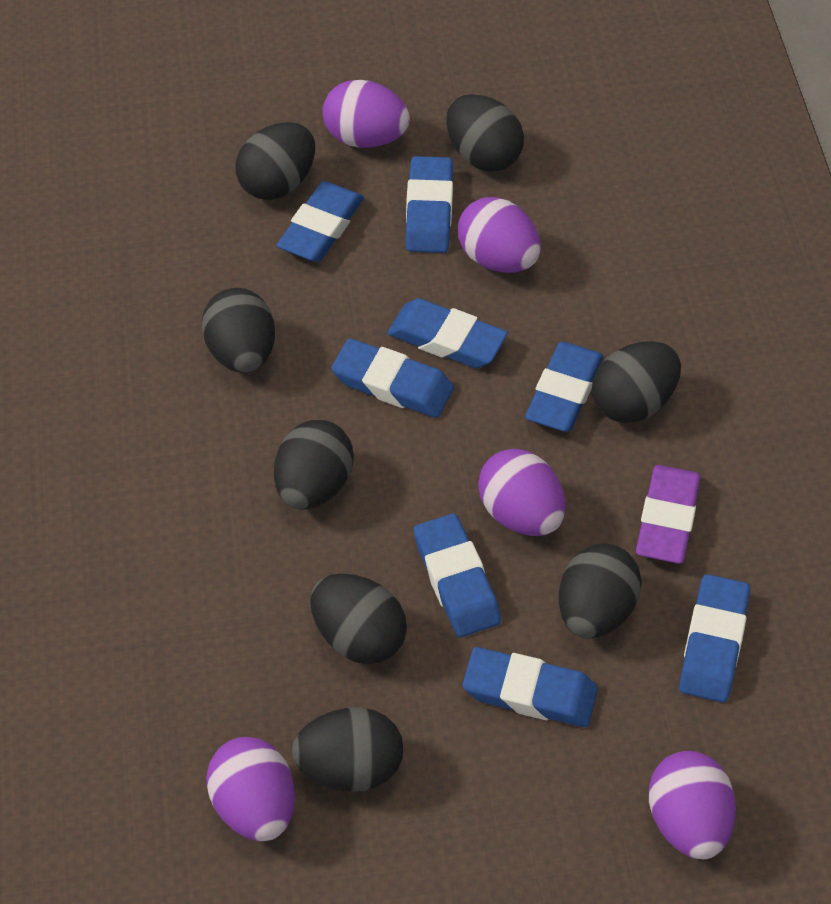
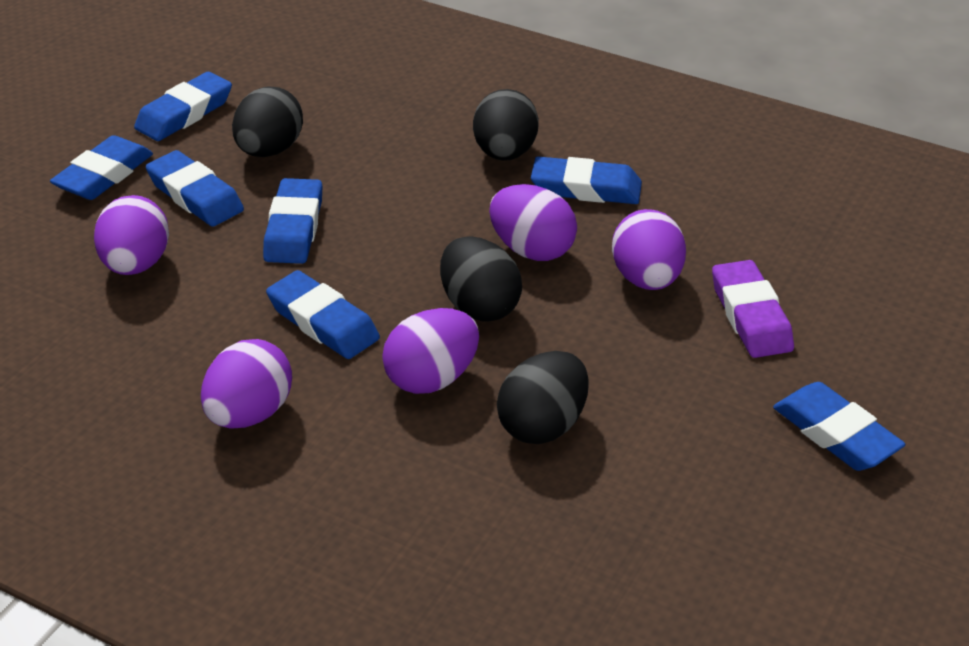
black egg: 8 -> 4
blue eraser: 8 -> 7

